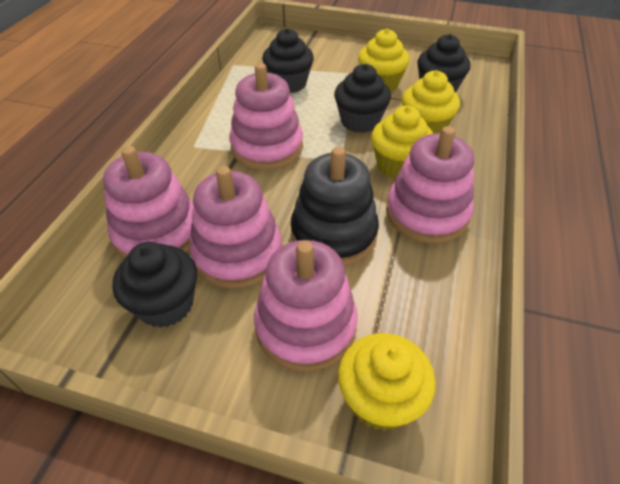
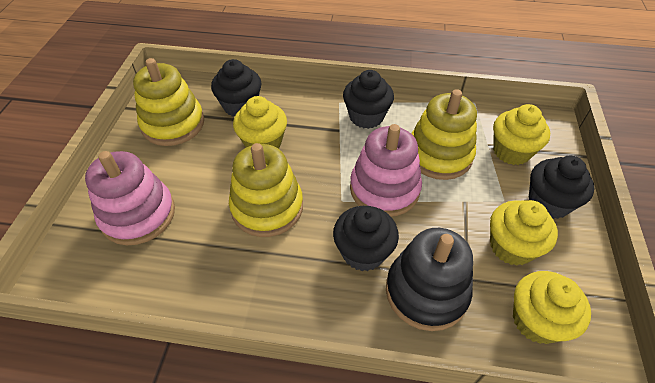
pink stacking toy: 5 -> 2
yellow stacking toy: 0 -> 3

